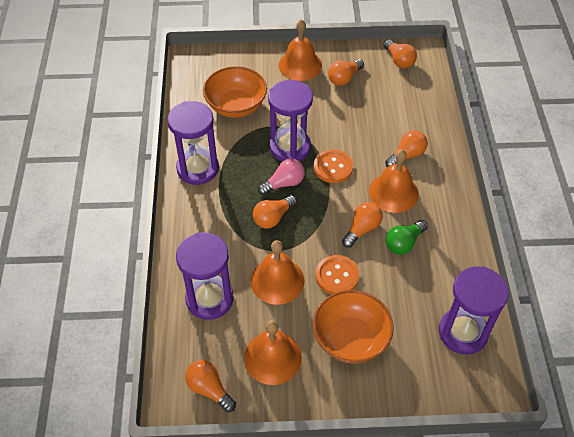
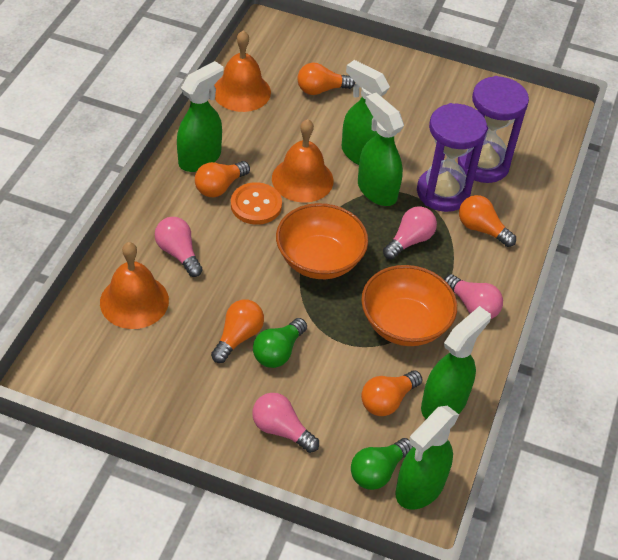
green light bulb: 1 -> 2
green spray bottle: 0 -> 5
orange bell: 4 -> 3
orange button: 2 -> 1
orange light bulb: 6 -> 5
pink light bulb: 1 -> 4
purple hourglass: 4 -> 2

